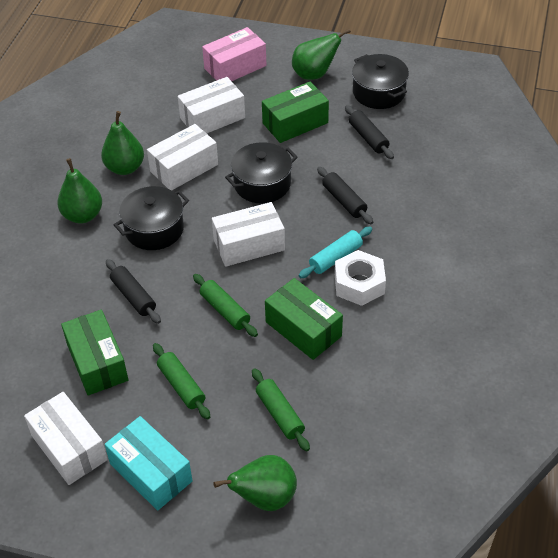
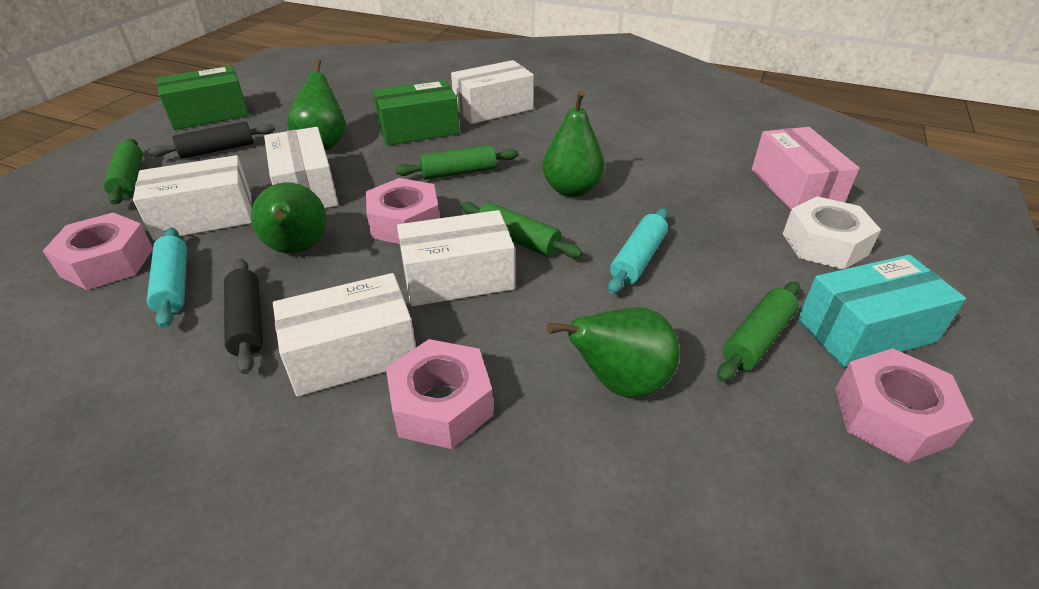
black pot: 3 -> 0
black rolling pin: 3 -> 2
green box: 3 -> 2
green rolling pin: 3 -> 4
pink nut: 0 -> 4
turquoise rolling pin: 1 -> 2
white box: 4 -> 5

